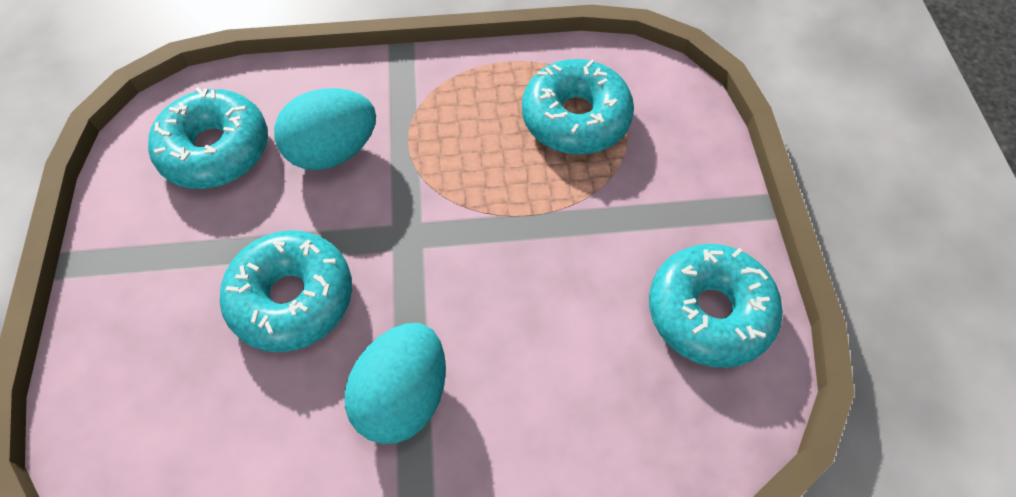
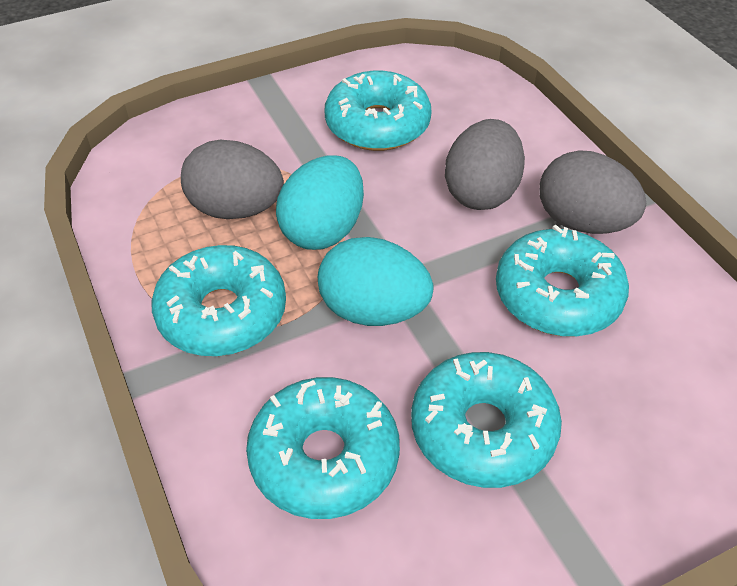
grey egg: 0 -> 3
turquoise donut: 4 -> 5

